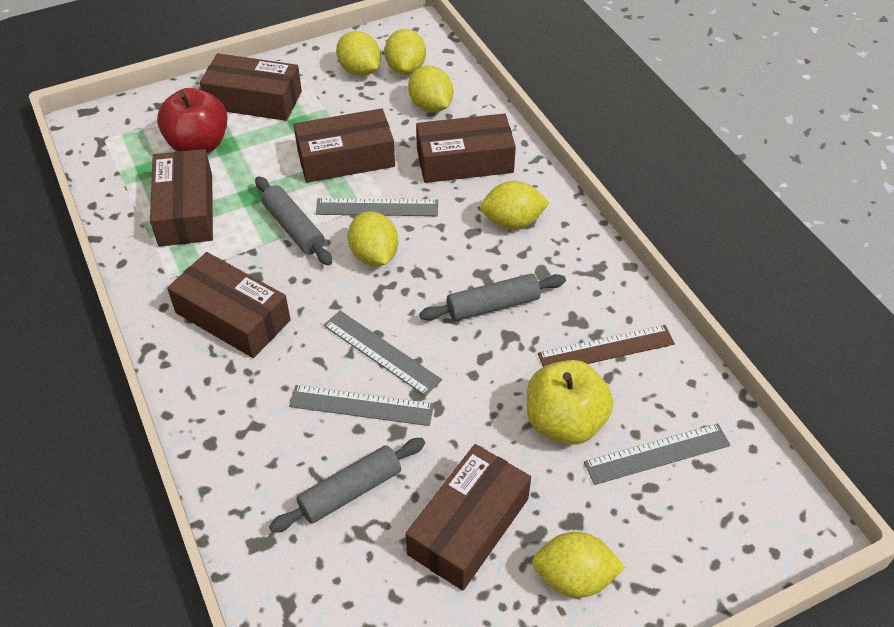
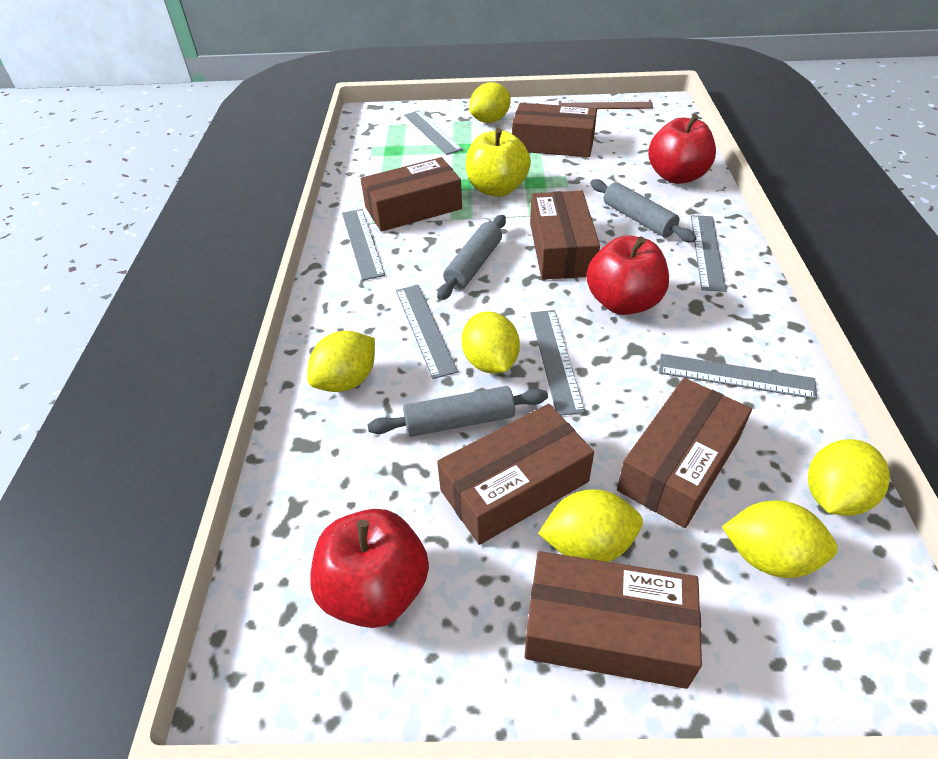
grey ruler: 4 -> 6
red apple: 1 -> 3

